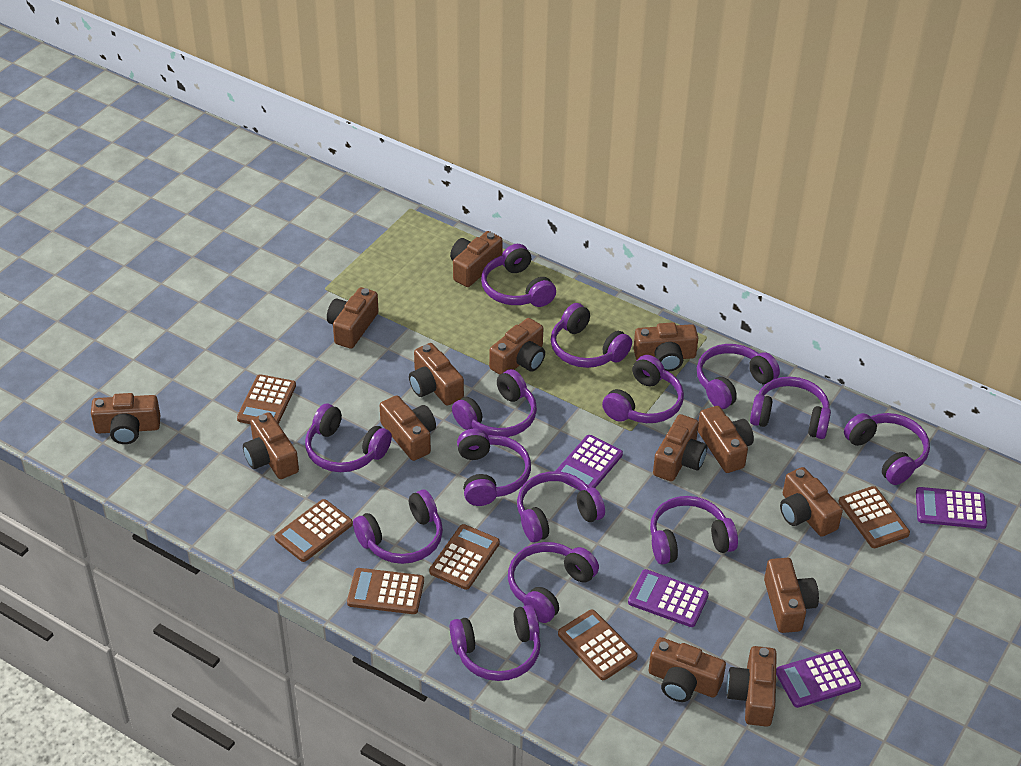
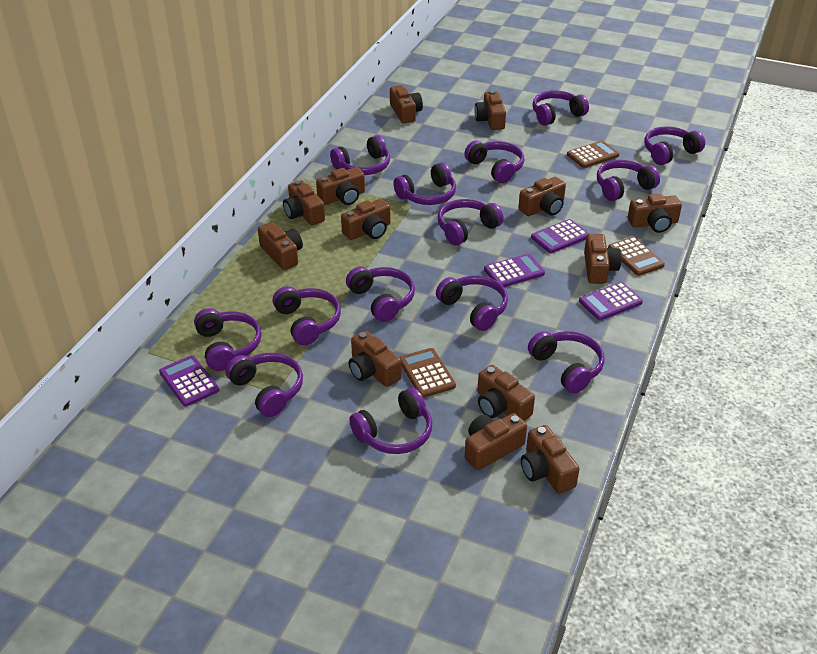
brown calculator: 6 -> 3
brown camera: 14 -> 13

